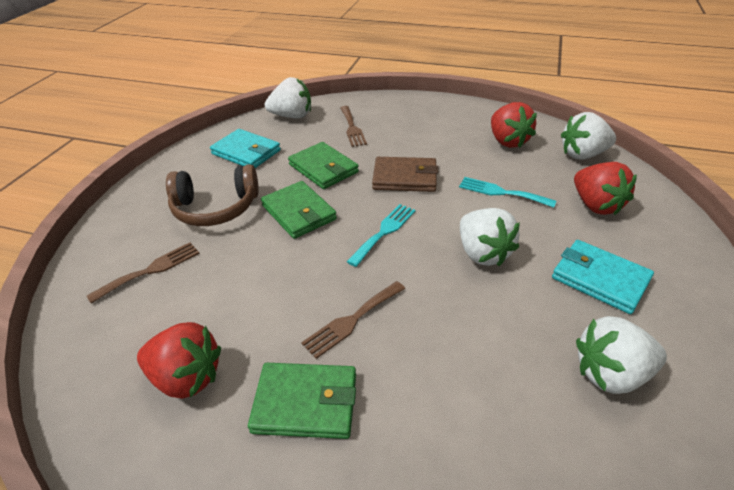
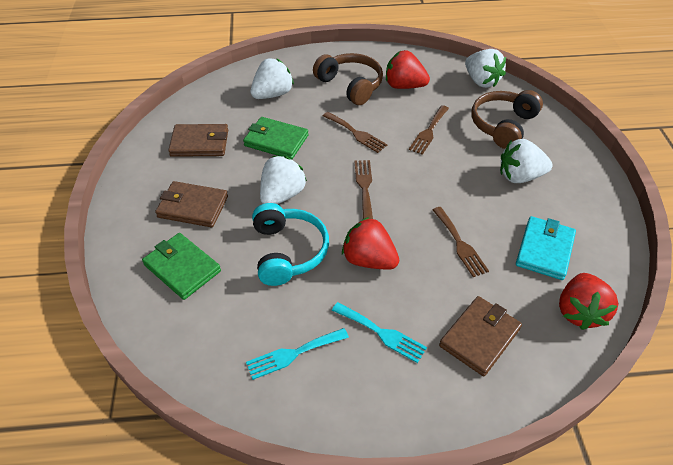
brown fork: 3 -> 4
brown headphones: 1 -> 2
brown wallet: 1 -> 3
green wallet: 3 -> 2
turquoise headphones: 0 -> 1
turquoise wallet: 2 -> 1

